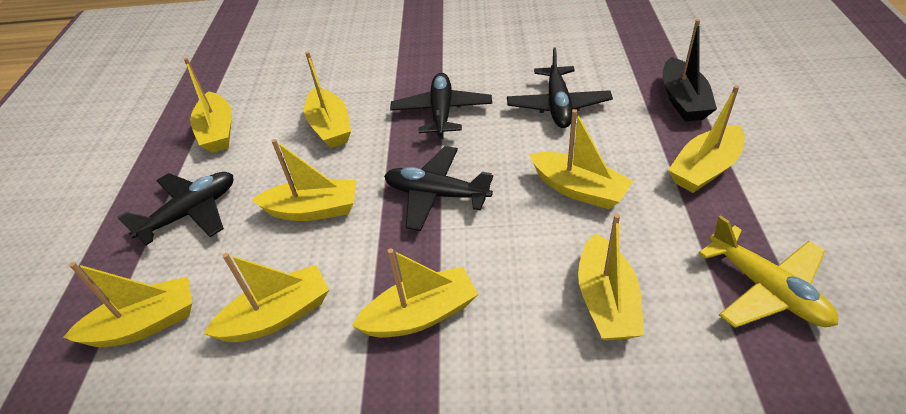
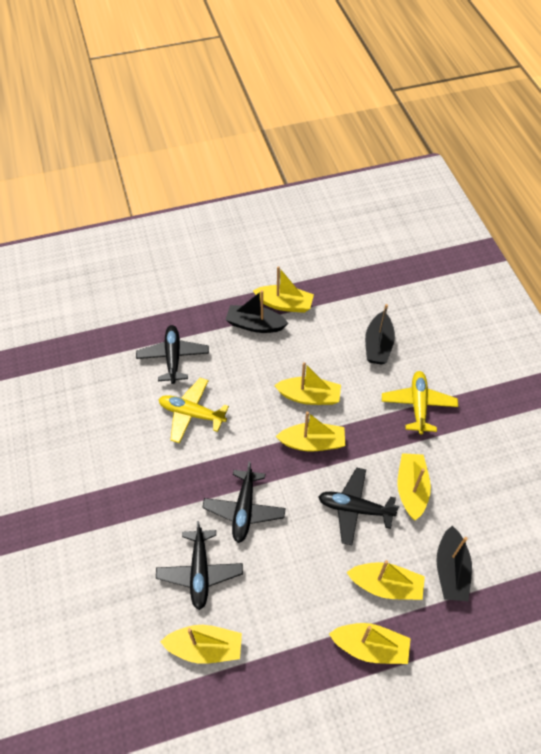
black boat: 1 -> 3
yellow boat: 9 -> 7
yellow plane: 1 -> 2

